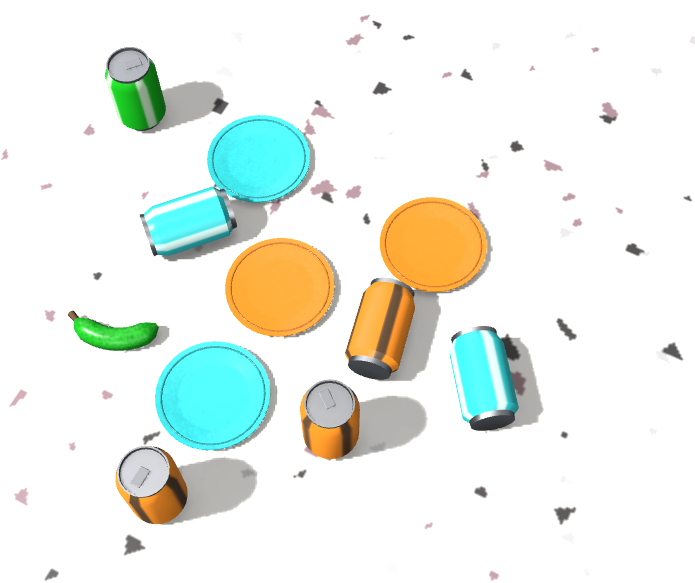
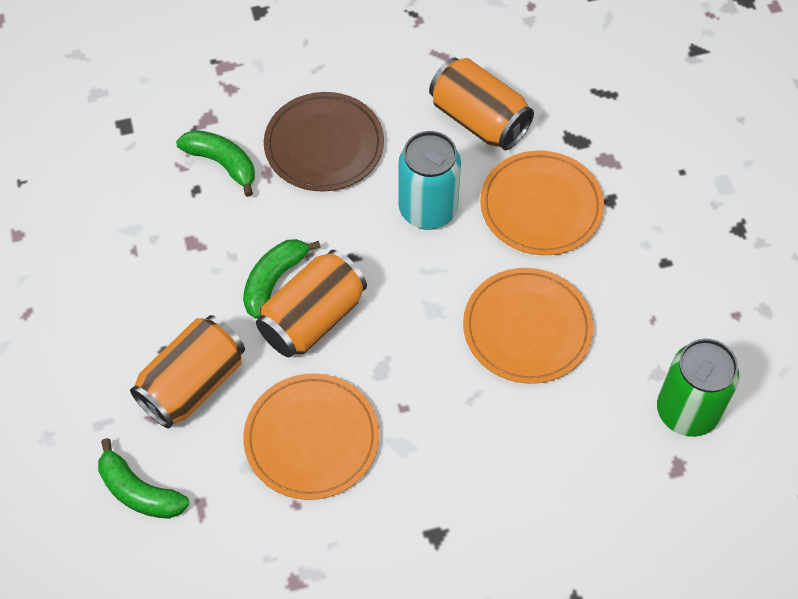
brown plate: 0 -> 1
green banana: 1 -> 3
orange plate: 2 -> 3
turquoise can: 2 -> 1
turquoise plate: 2 -> 0

